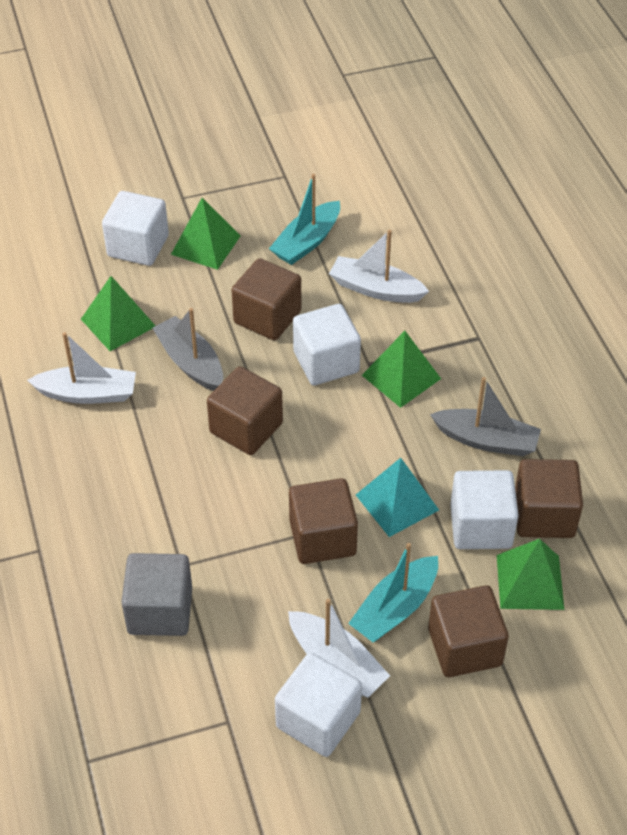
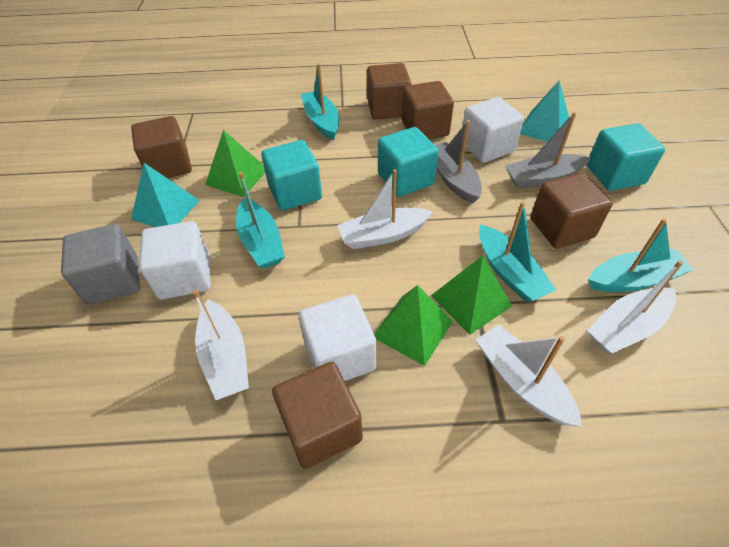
green pyramid: 4 -> 3
turquoise boat: 2 -> 4
turquoise cube: 0 -> 3
turquoise pyramid: 1 -> 2
white boat: 3 -> 4
white cube: 4 -> 3

